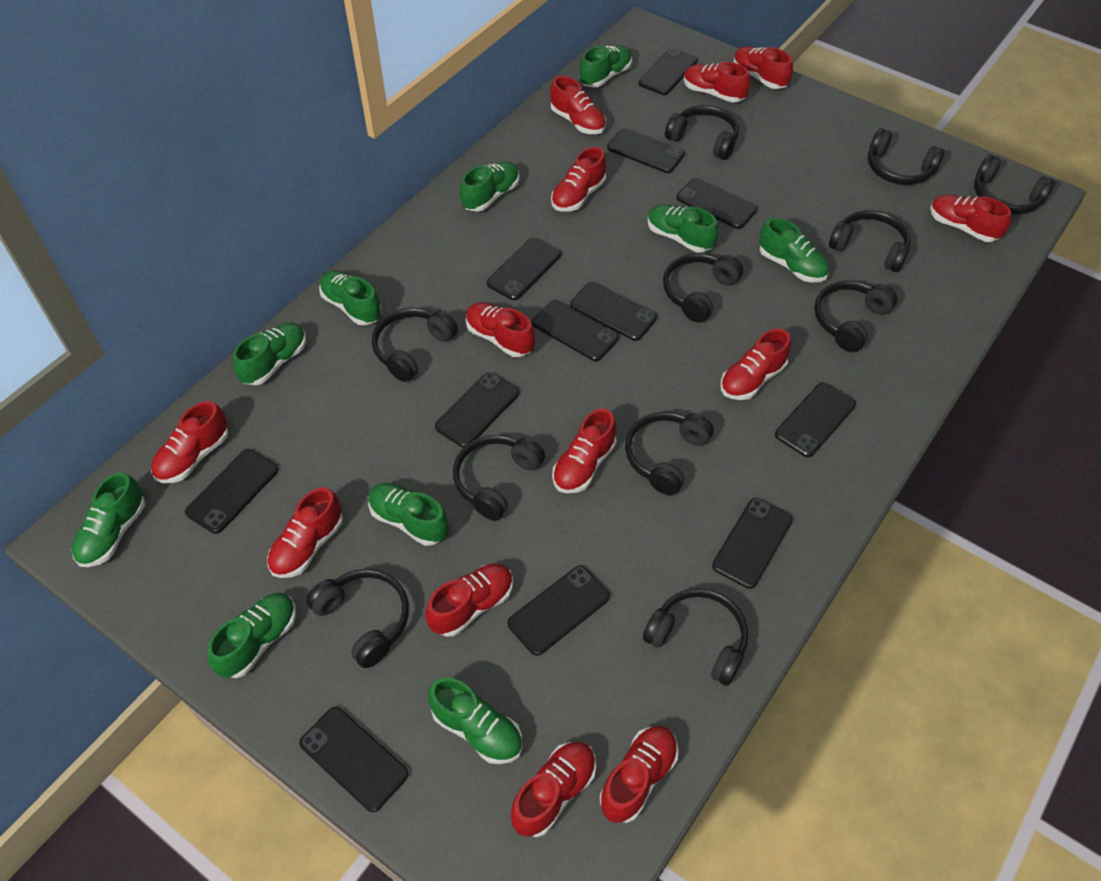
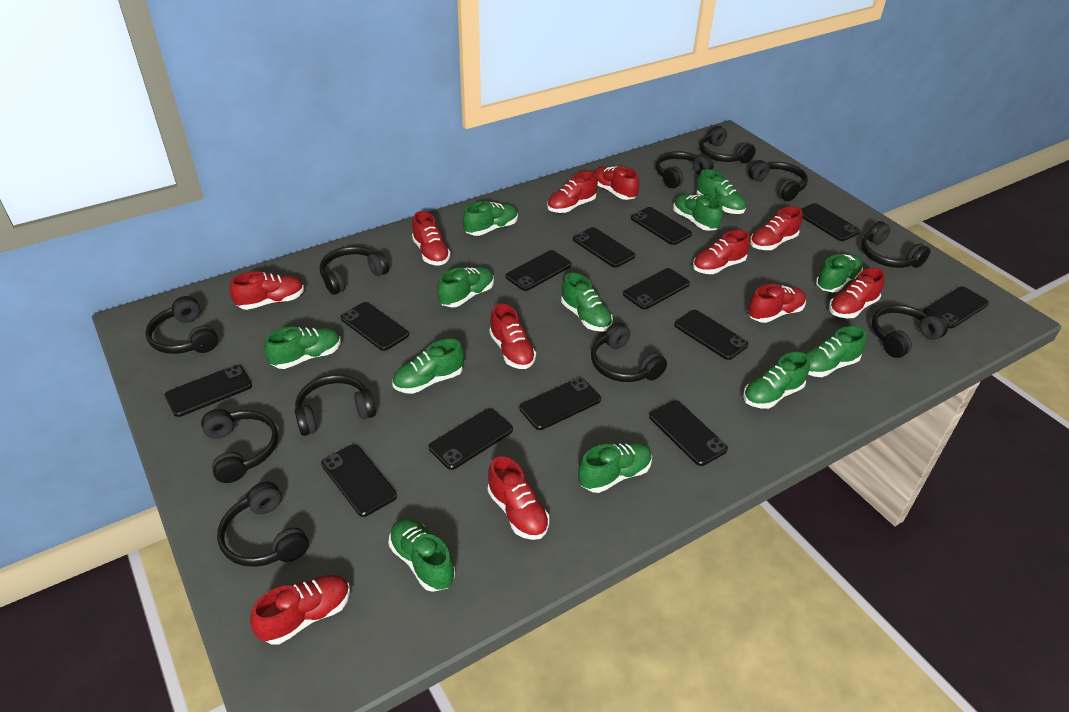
black phone: 12 -> 13
green shoe: 10 -> 12
red shoe: 13 -> 11

